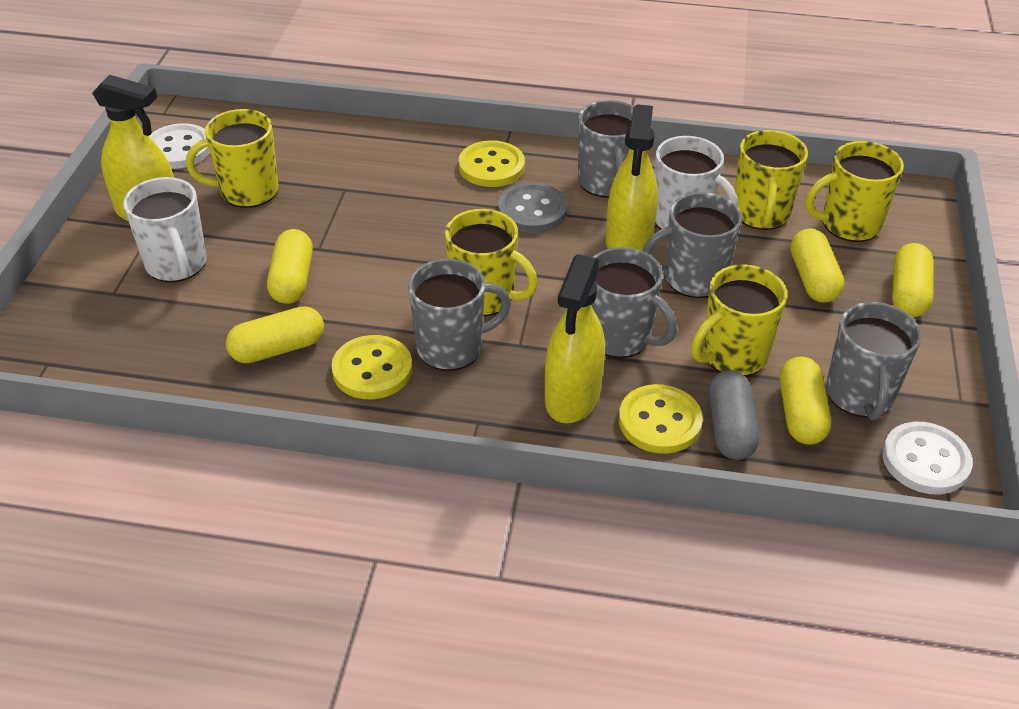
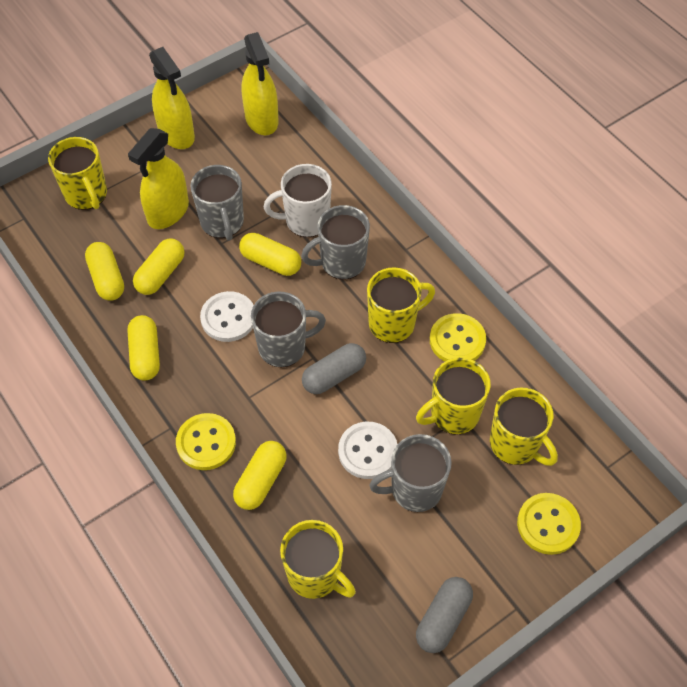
grey button: 1 -> 0
grey capsule: 1 -> 2
grey mug: 5 -> 4
white mug: 2 -> 1

